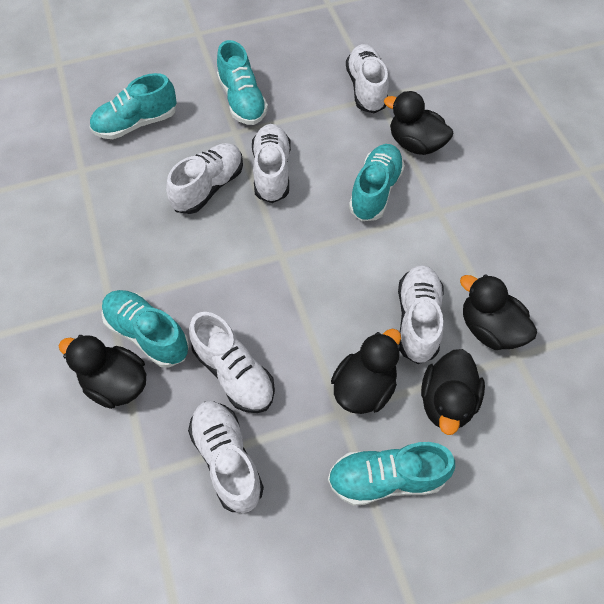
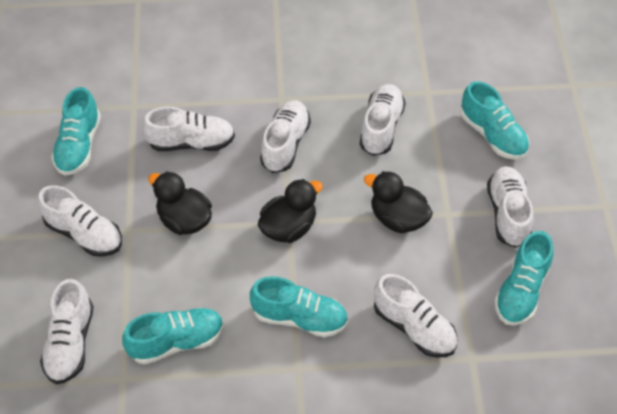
black duck: 5 -> 3
white shoe: 6 -> 7

